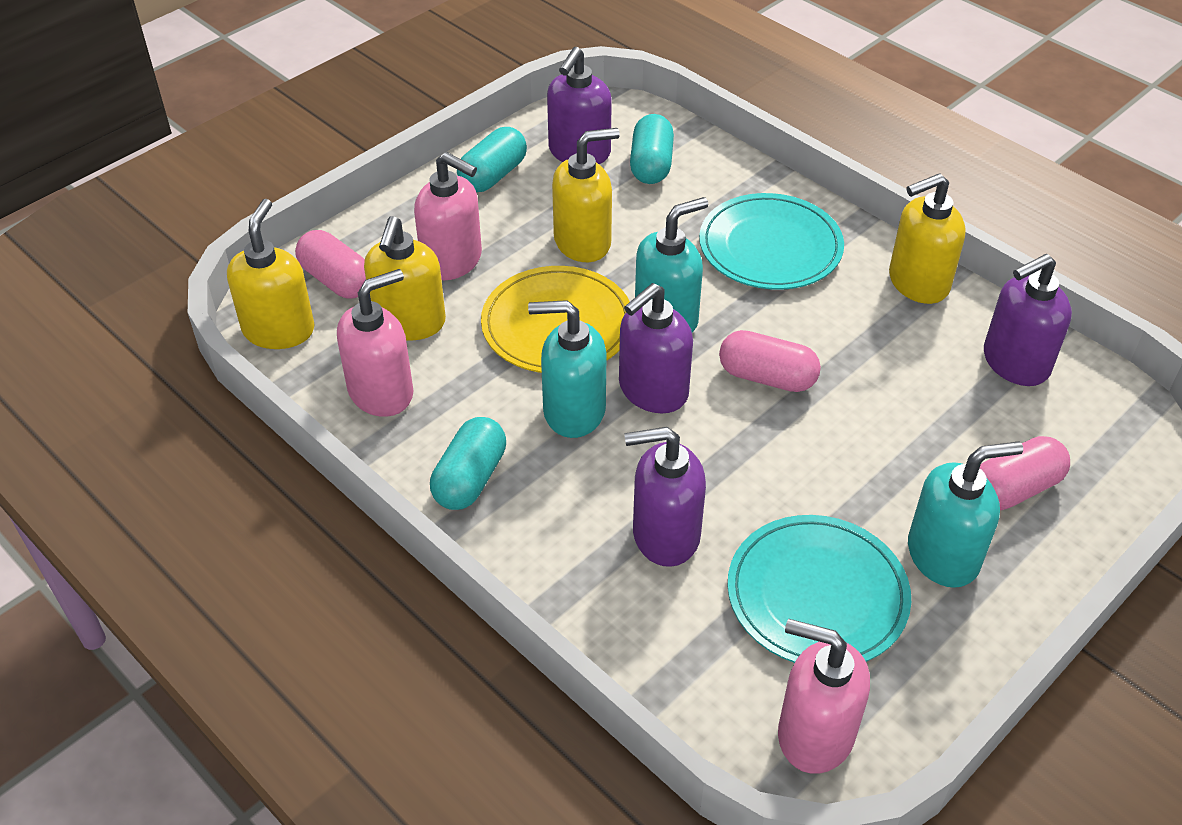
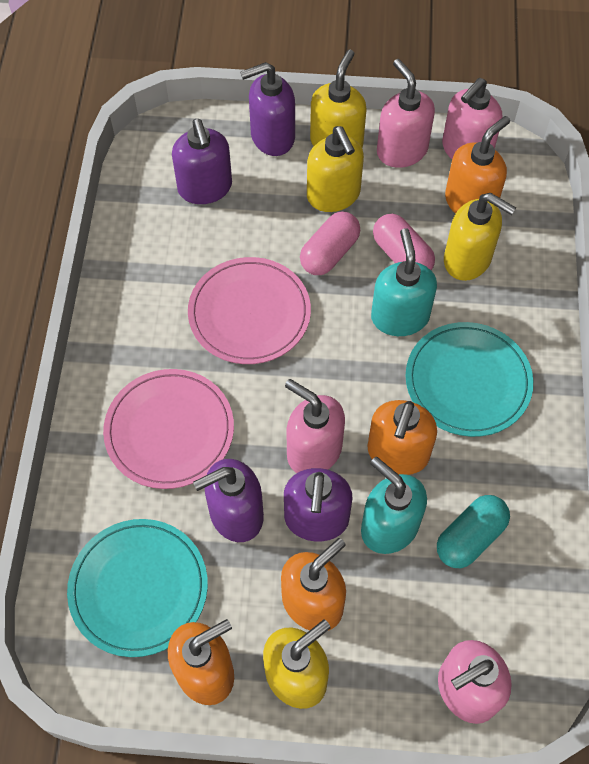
orange soap dispenser: 0 -> 4
pink capsule: 3 -> 2
pink plate: 0 -> 2
pink soap dispenser: 3 -> 4
turquoise capsule: 3 -> 1
turquoise soap dispenser: 3 -> 2
yellow plate: 1 -> 0

